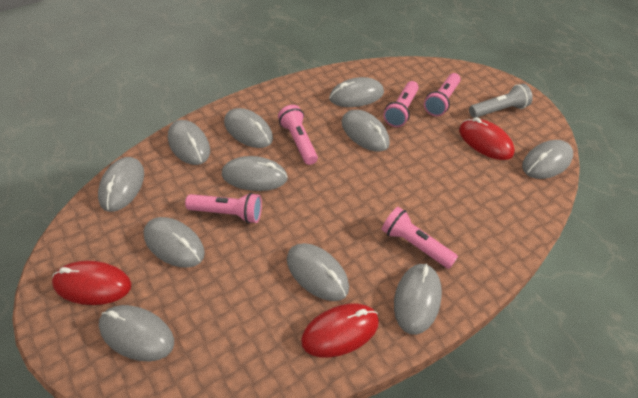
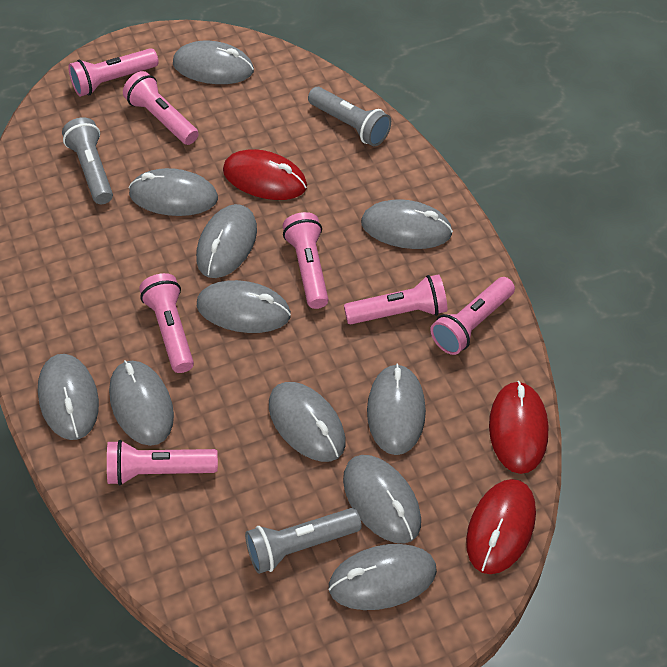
grey flashlight: 1 -> 3
pink flashlight: 5 -> 7

